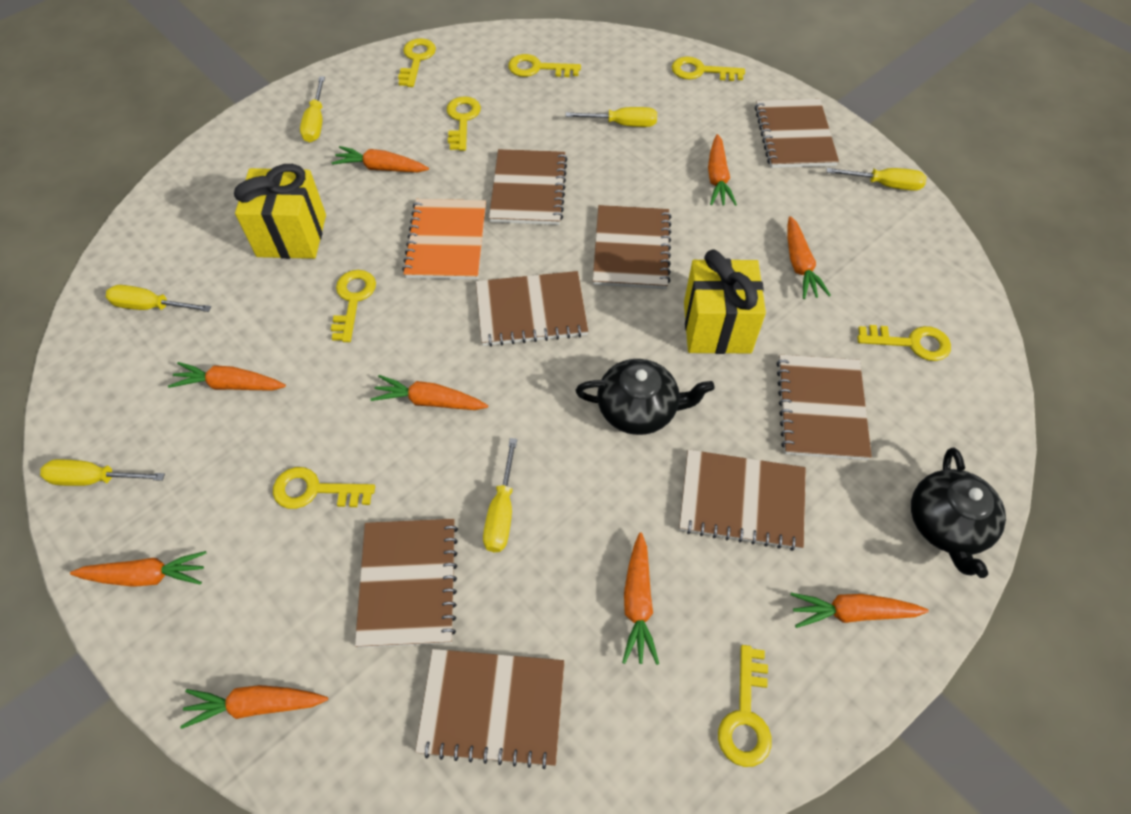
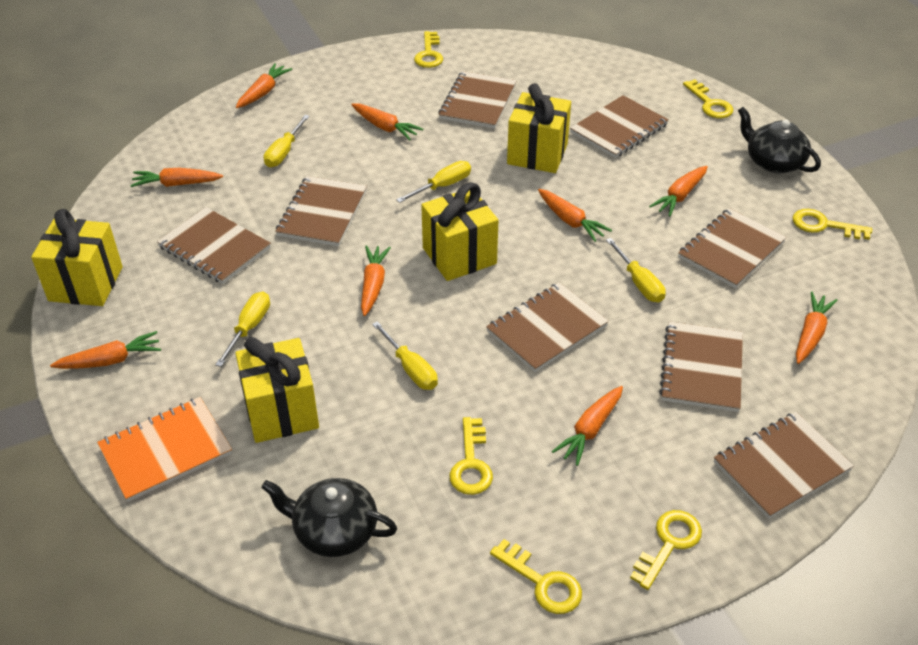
yellow gift: 2 -> 4
yellow key: 8 -> 6
yellow screwdriver: 6 -> 5

